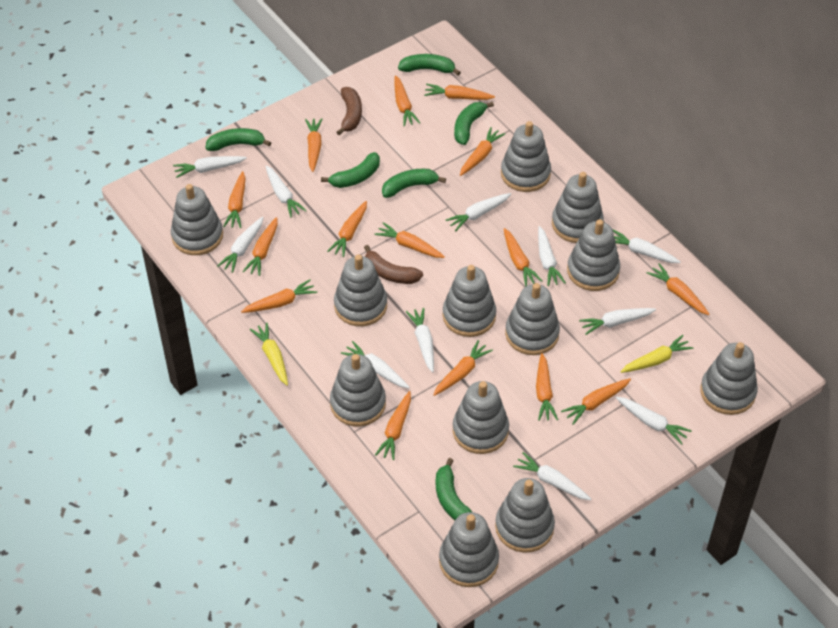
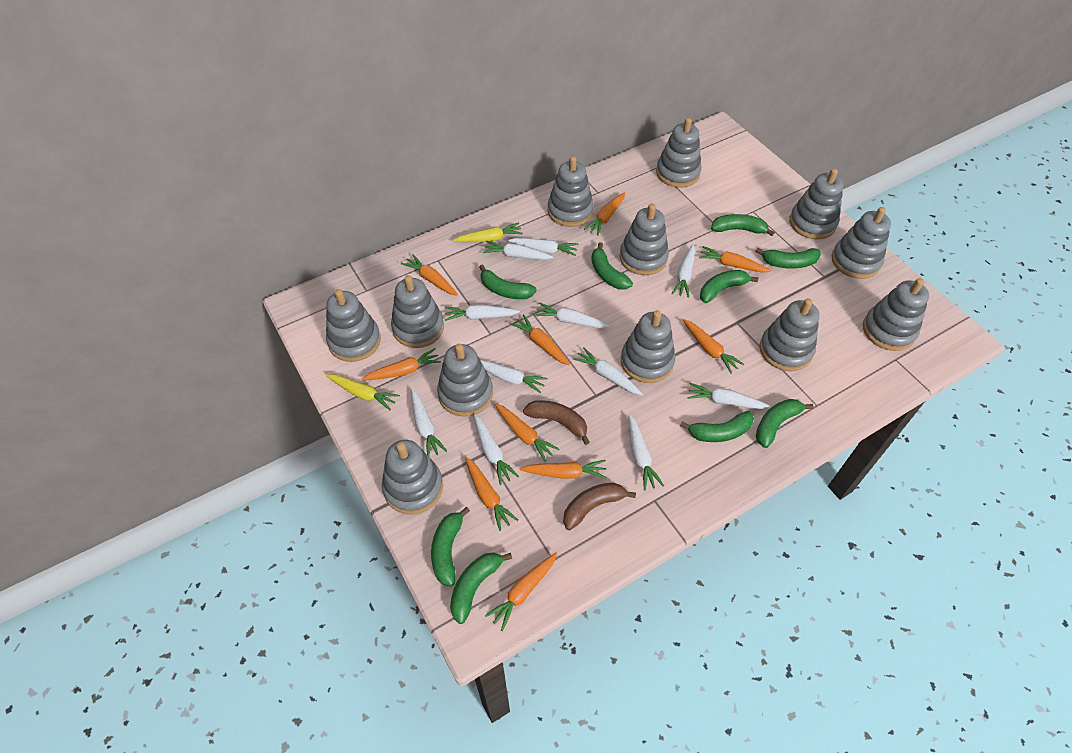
green banana: 6 -> 9
orange carrot: 15 -> 10

